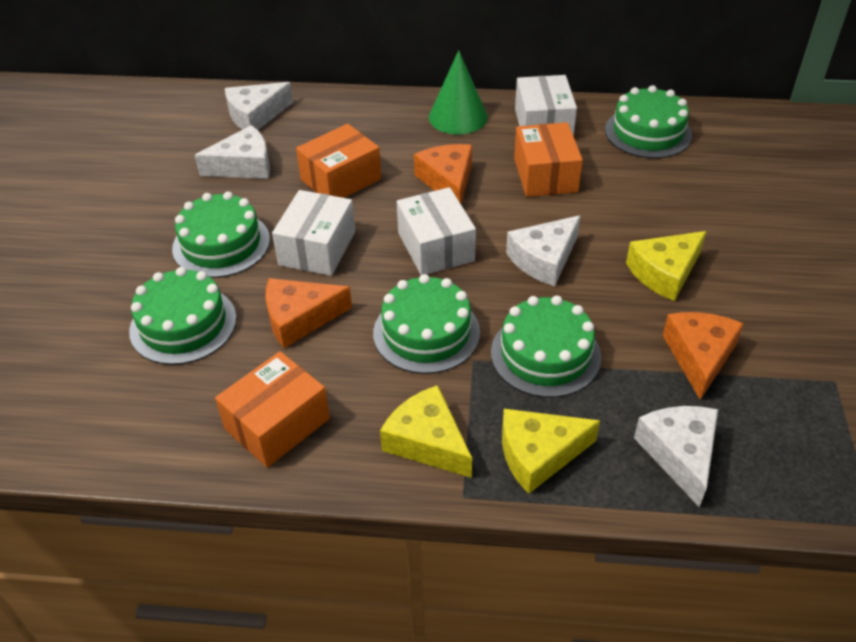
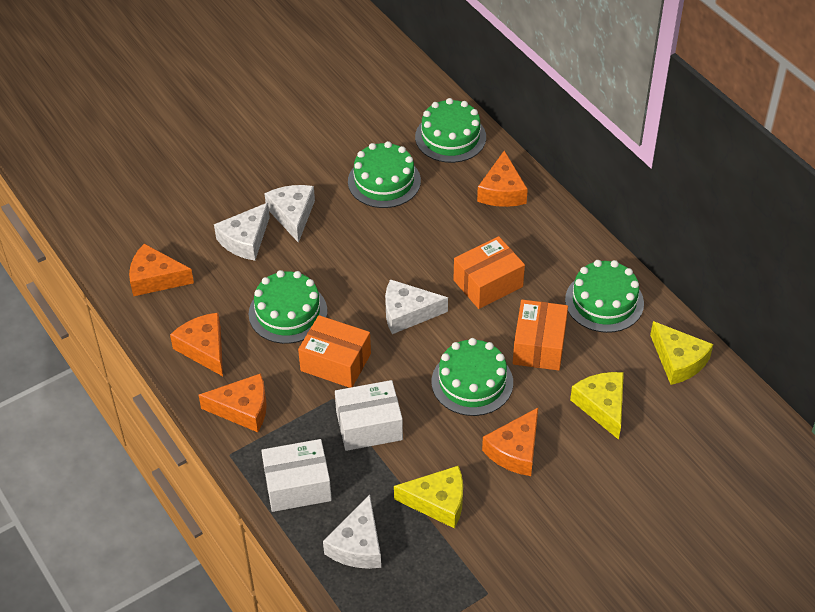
green cone: 1 -> 0
orange cheese: 3 -> 5
white box: 3 -> 2

